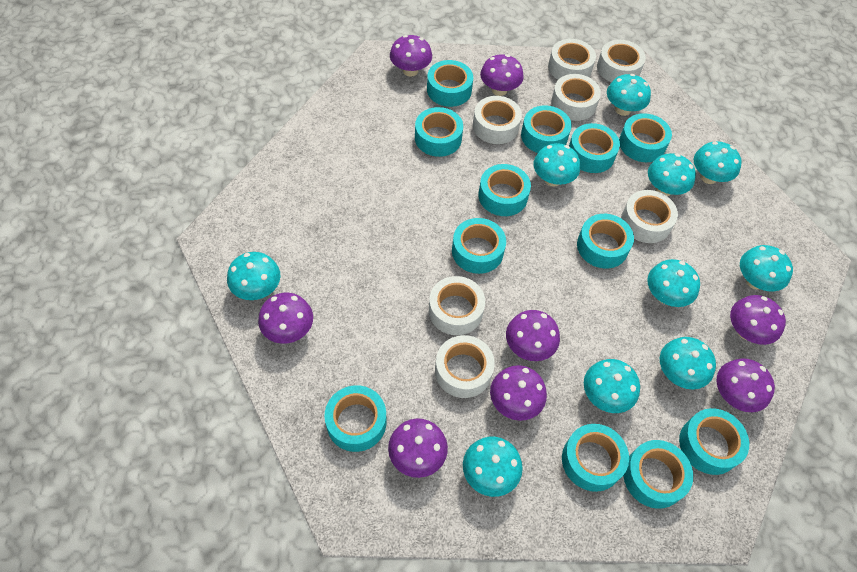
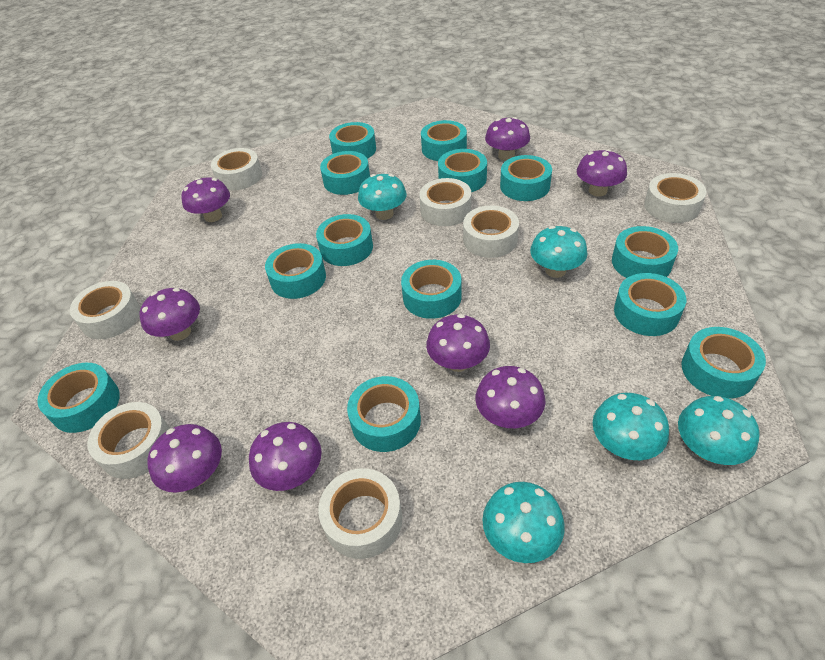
turquoise mushroom: 10 -> 5
turquoise tape: 12 -> 13

